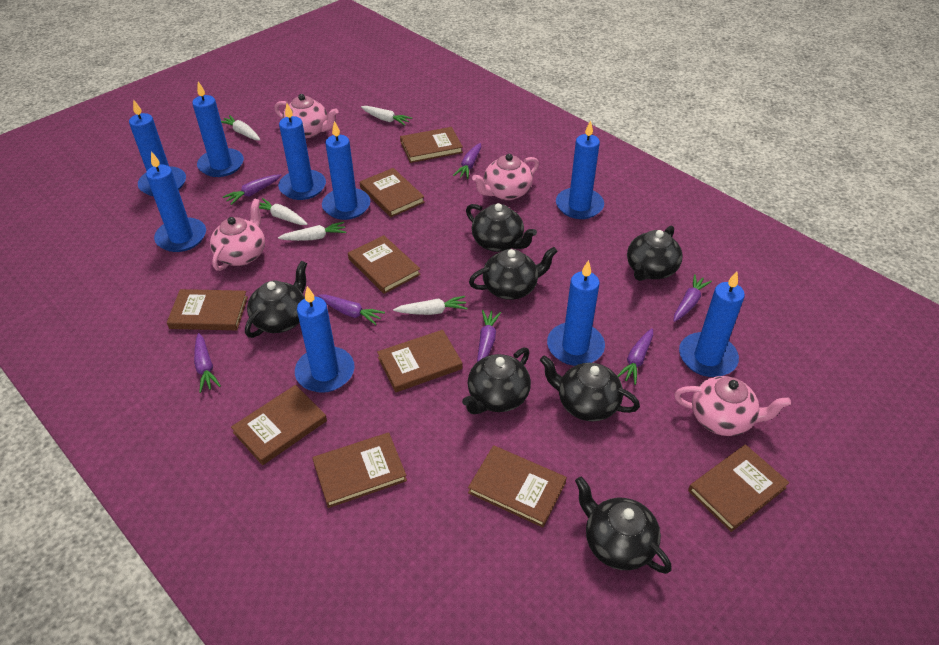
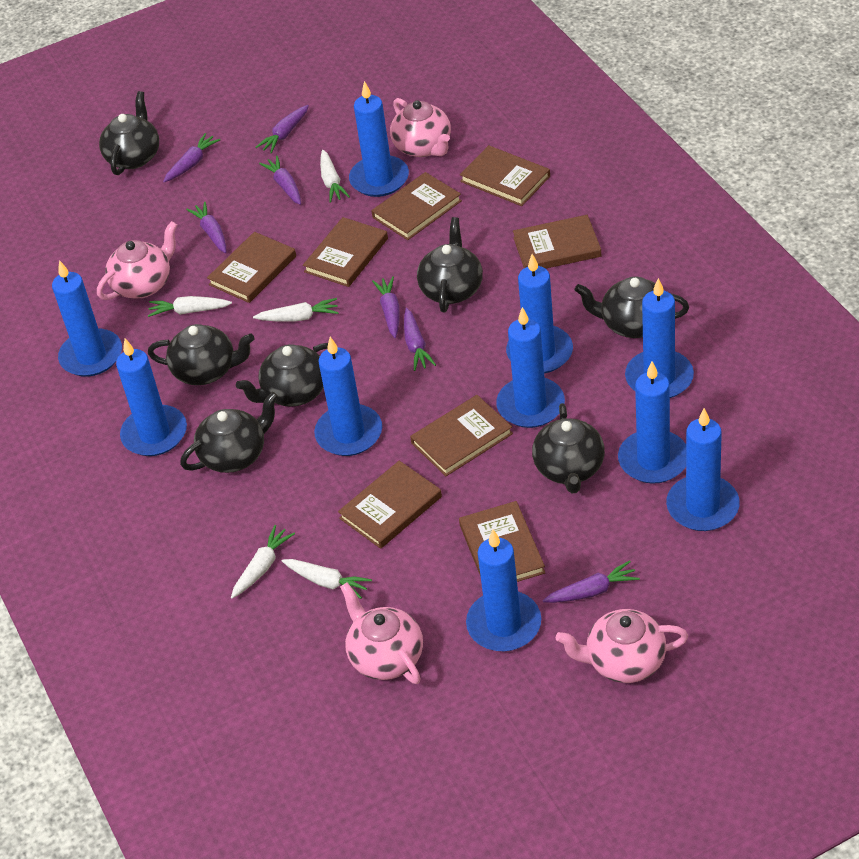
blue candle: 9 -> 10
brown book: 9 -> 8

